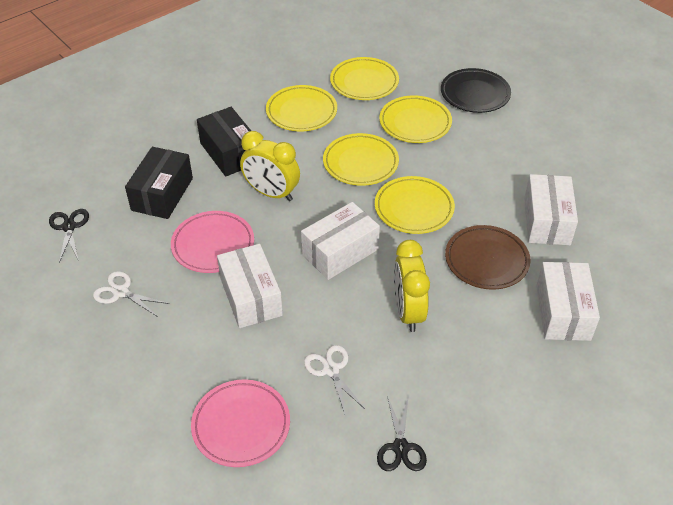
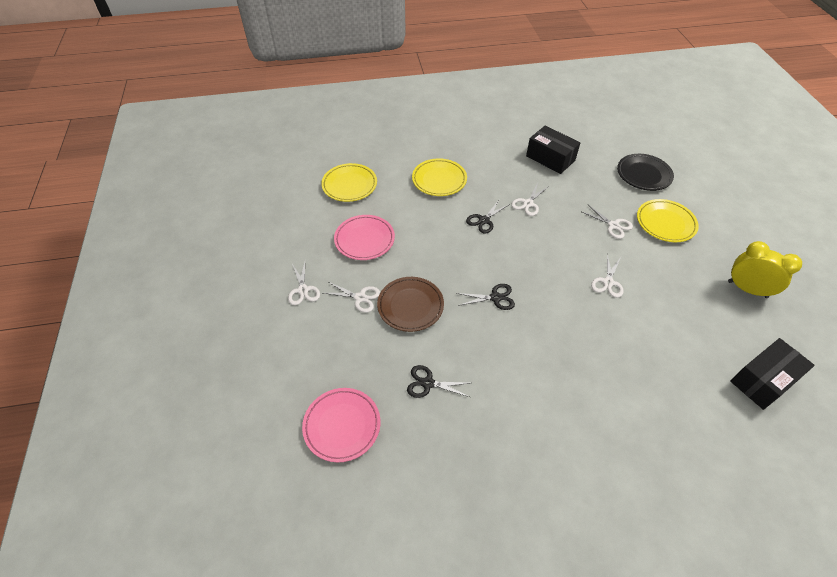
black scissors: 2 -> 3
white box: 4 -> 0
white scissors: 2 -> 5
yellow clock: 2 -> 1
yellow plate: 5 -> 3

